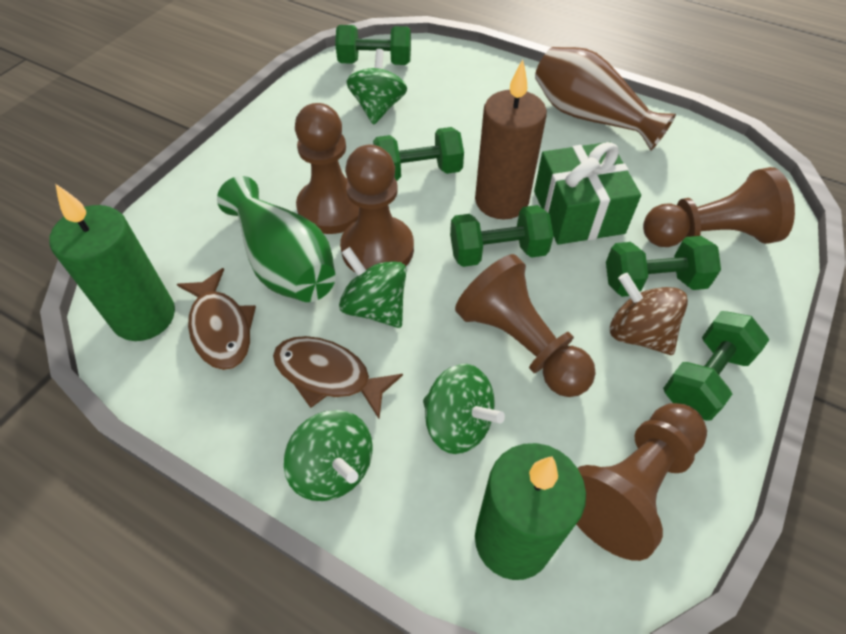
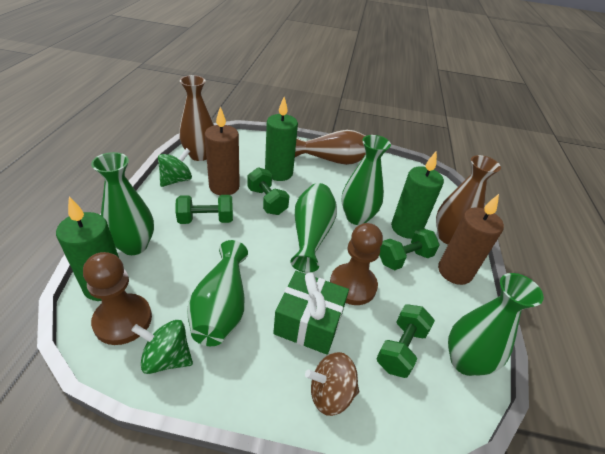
brown candle: 1 -> 2
brown fish: 2 -> 0
brown pawn: 5 -> 2
brown vase: 1 -> 3
green candle: 2 -> 3
green dumbbell: 5 -> 4
green spinning top: 4 -> 2
green vase: 1 -> 5

